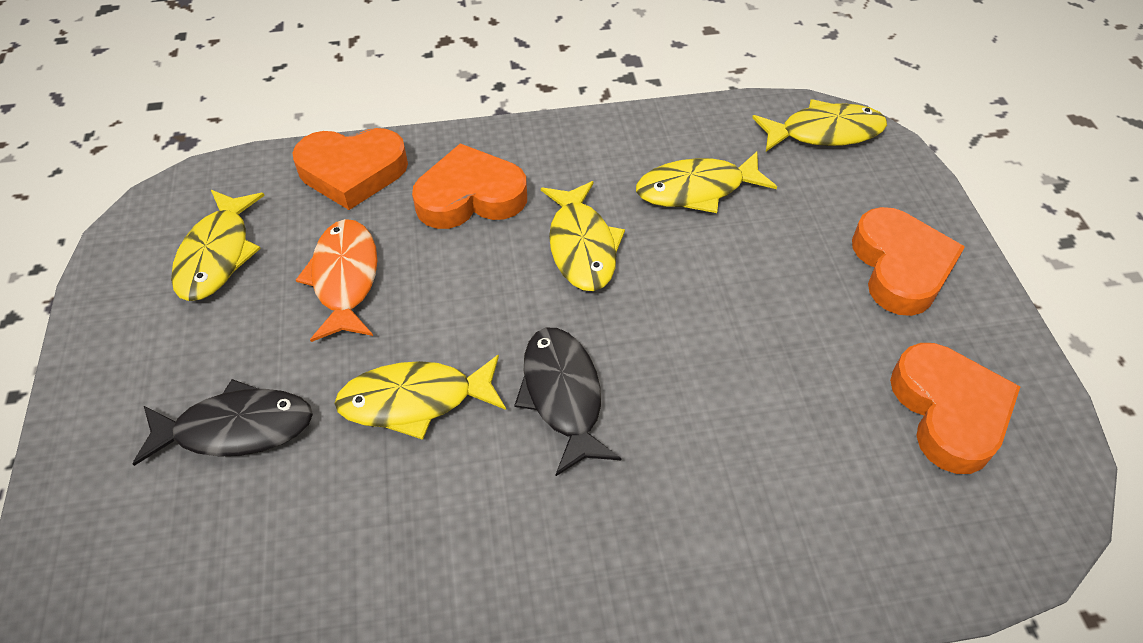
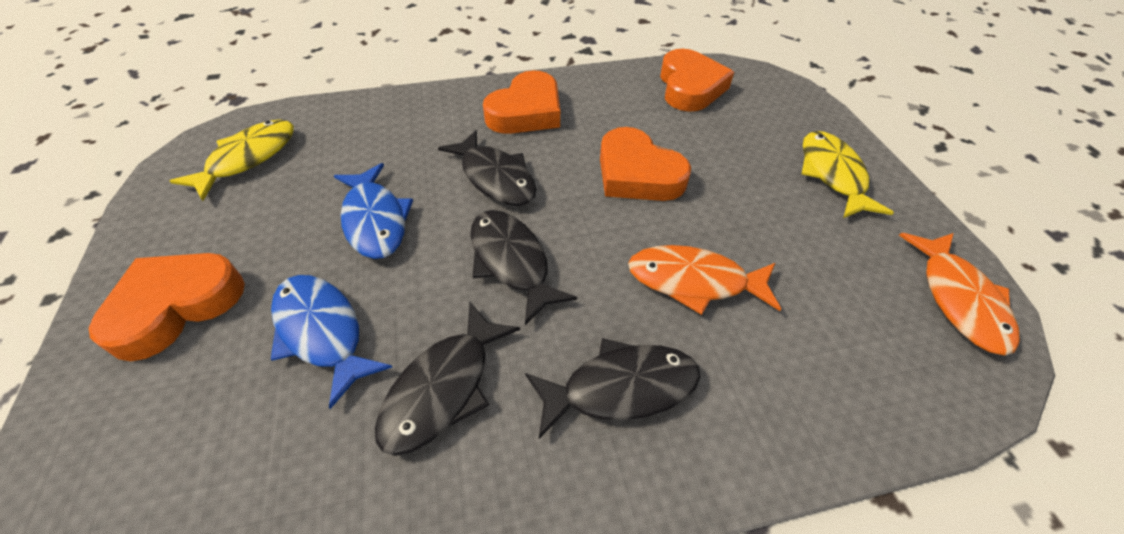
black fish: 2 -> 4
blue fish: 0 -> 2
orange fish: 1 -> 2
yellow fish: 5 -> 2

